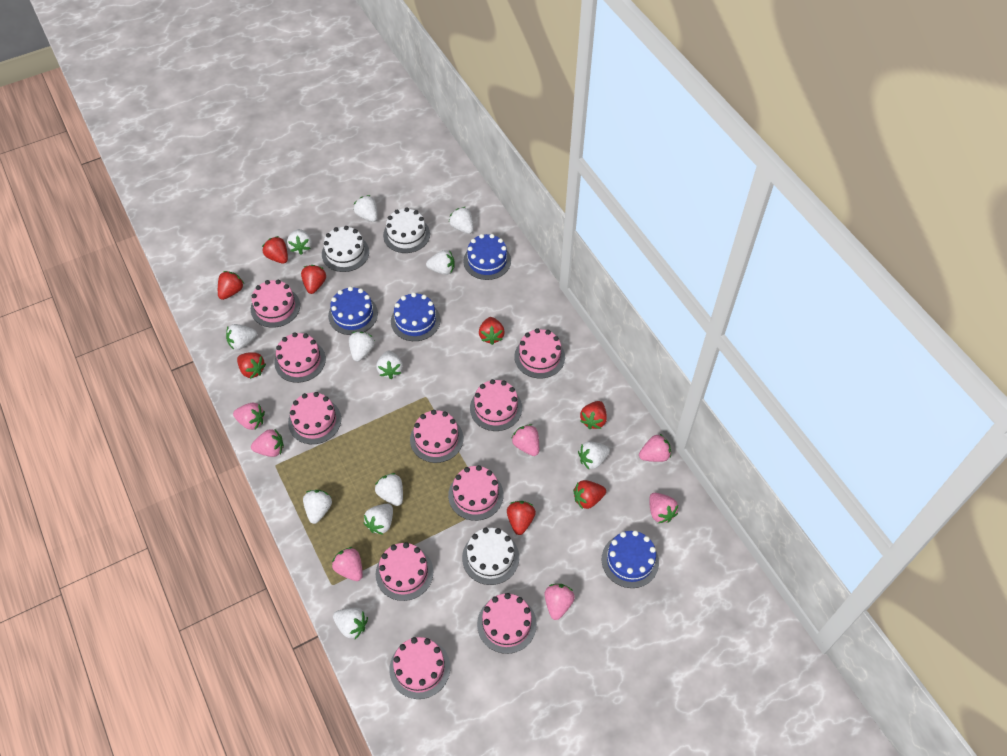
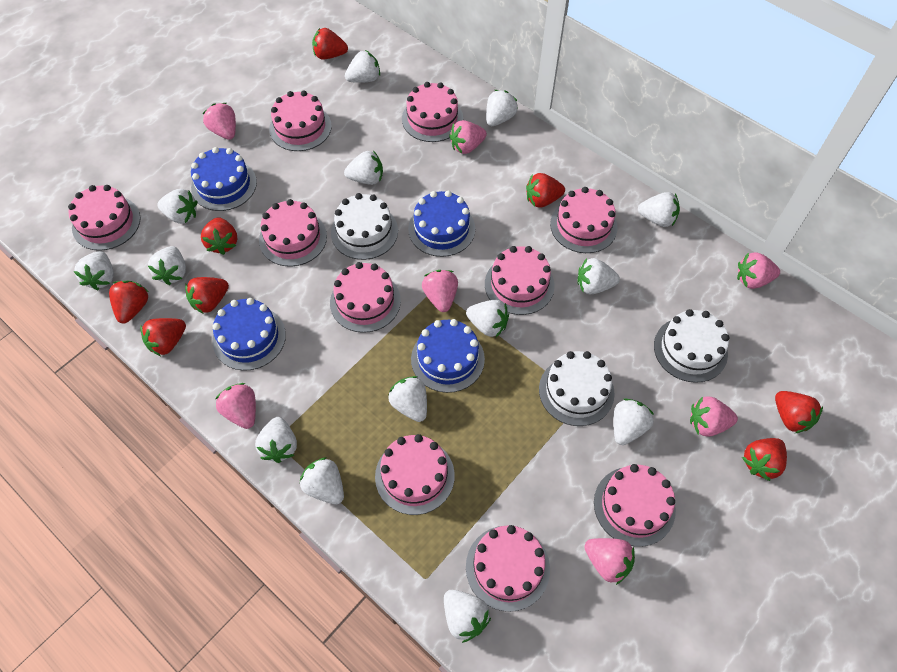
white strawberry: 12 -> 14

